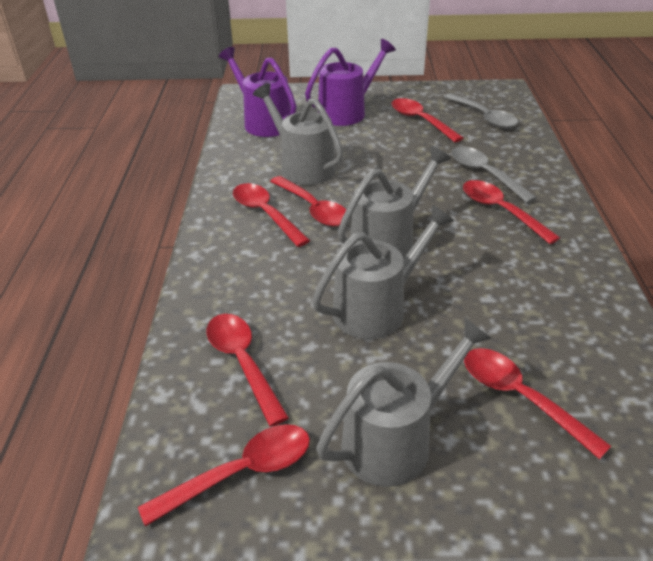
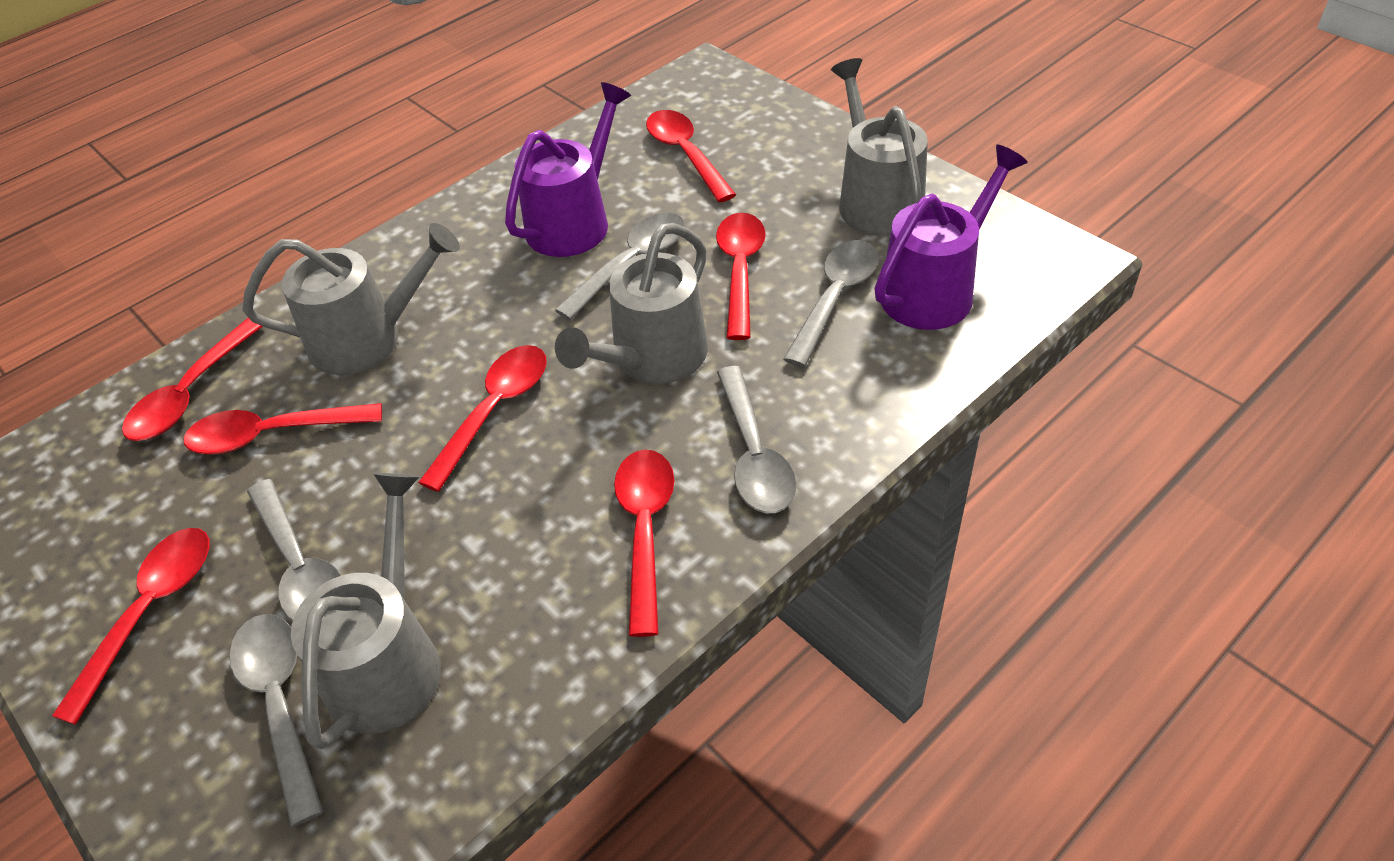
grey spoon: 2 -> 5

